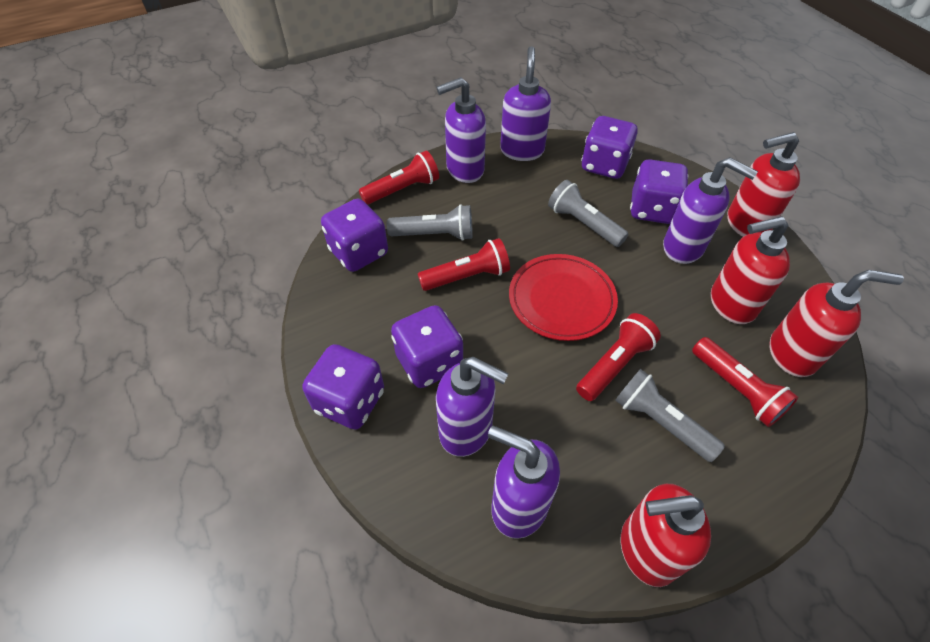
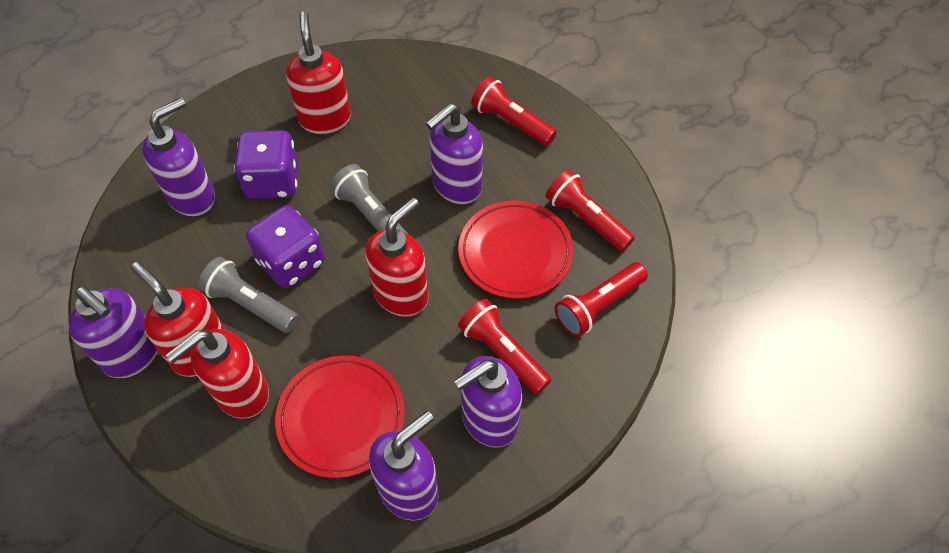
grey flashlight: 3 -> 2
purple dice: 5 -> 2
red plate: 1 -> 2

